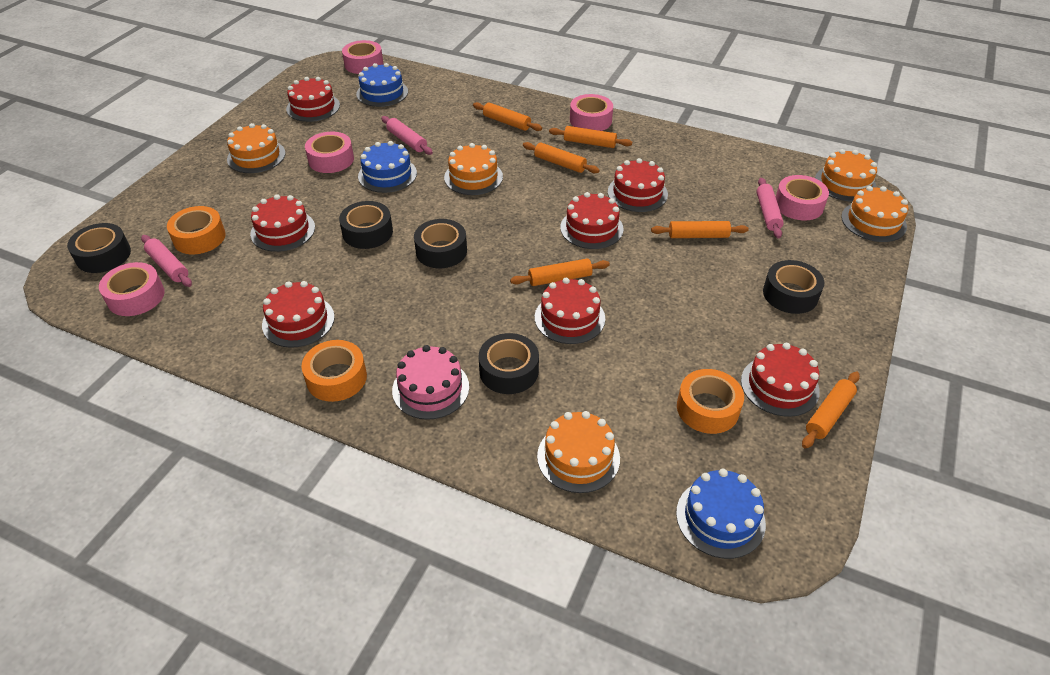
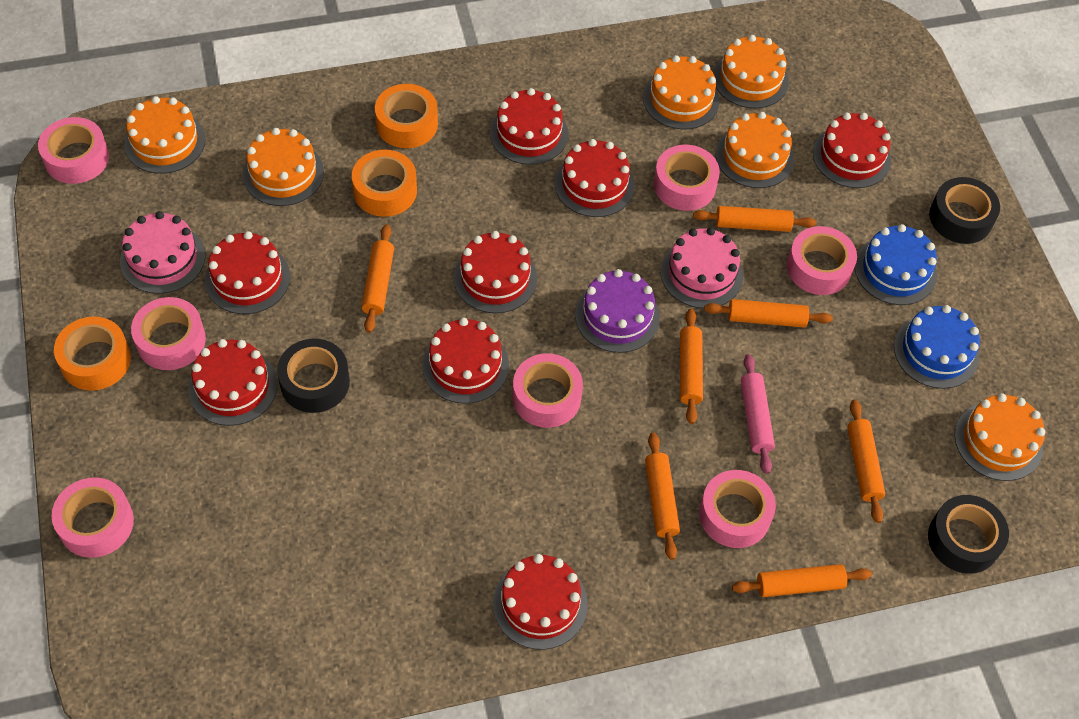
black tape: 5 -> 3
blue cake: 3 -> 2
orange cake: 5 -> 6
orange rolling pin: 6 -> 7
pink cake: 1 -> 2
pink rolling pin: 3 -> 1
pink tape: 5 -> 7
purple cake: 0 -> 1
red cake: 7 -> 8

